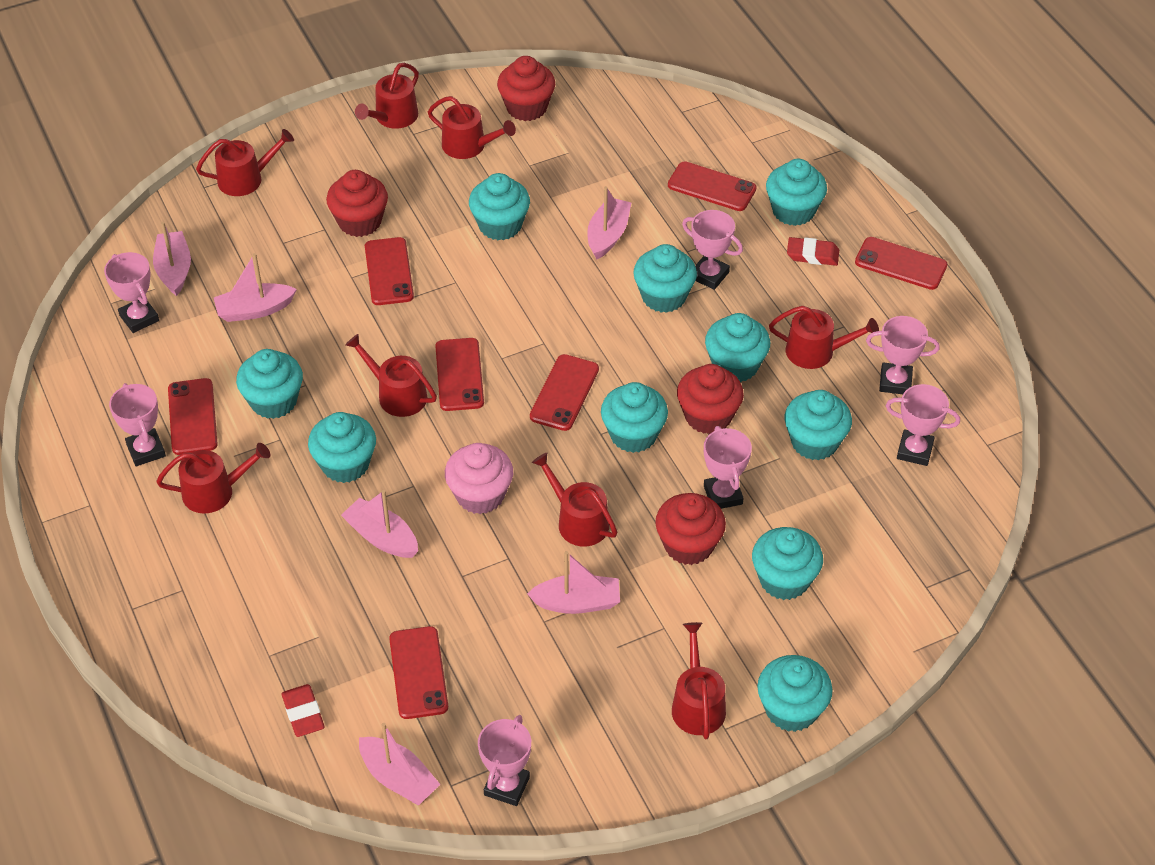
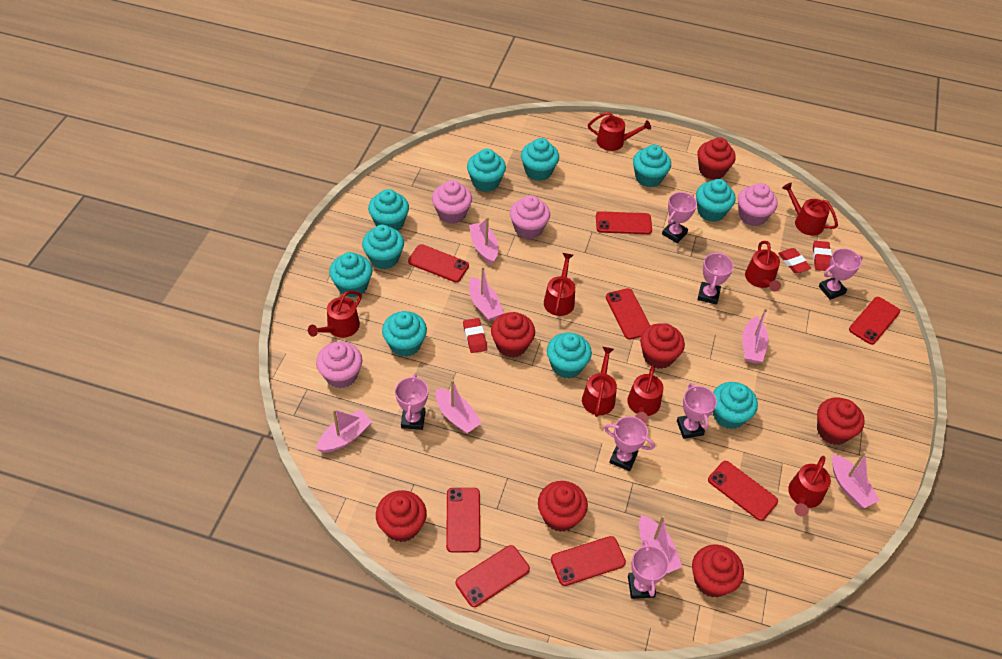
pink boat: 6 -> 7
pink cupcake: 1 -> 4
red cupcake: 4 -> 7
red eraser: 2 -> 3
red phone: 7 -> 8

